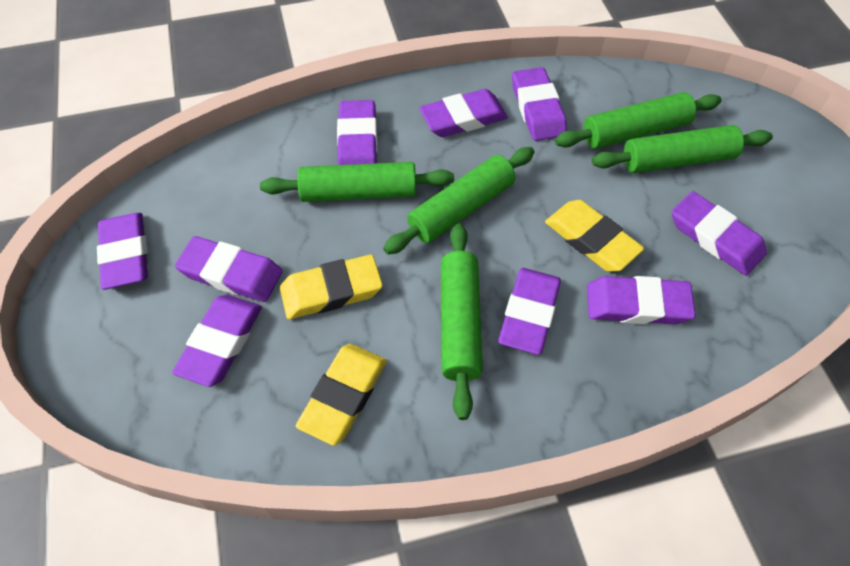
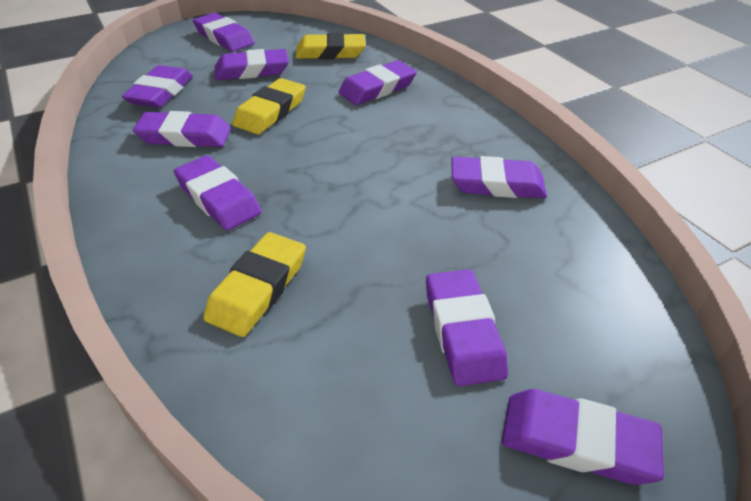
green rolling pin: 5 -> 0

